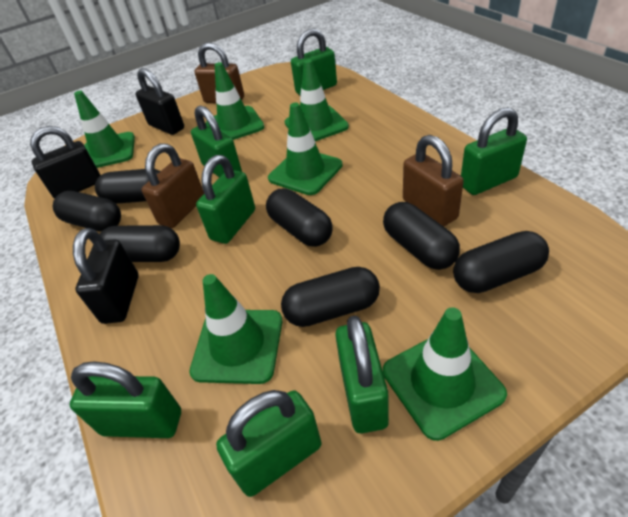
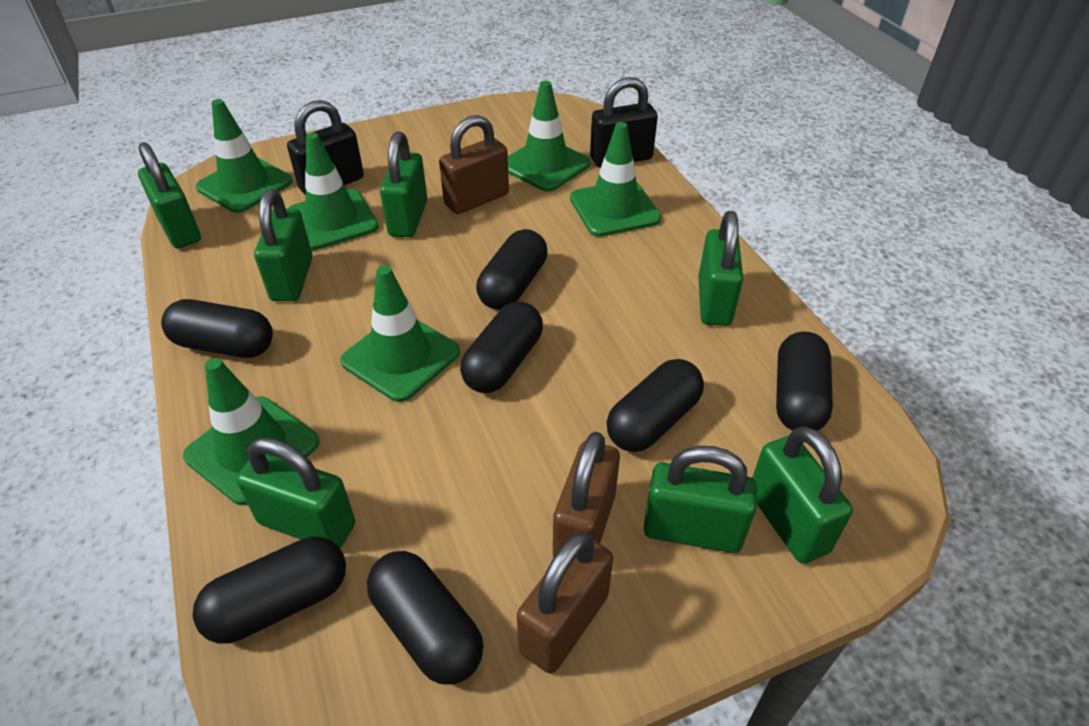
black padlock: 3 -> 2

